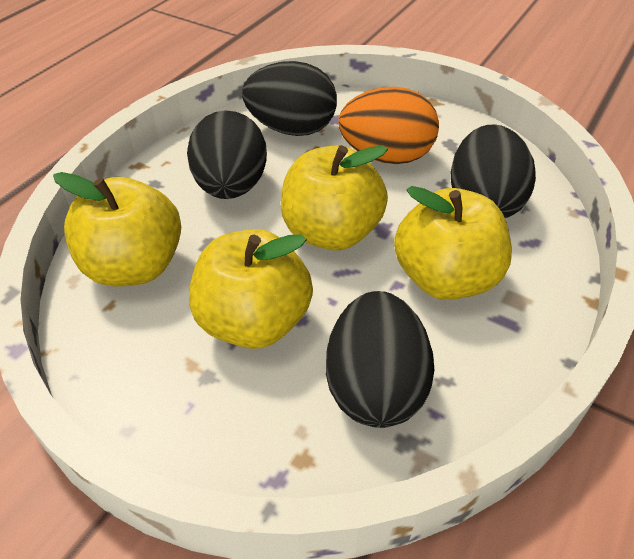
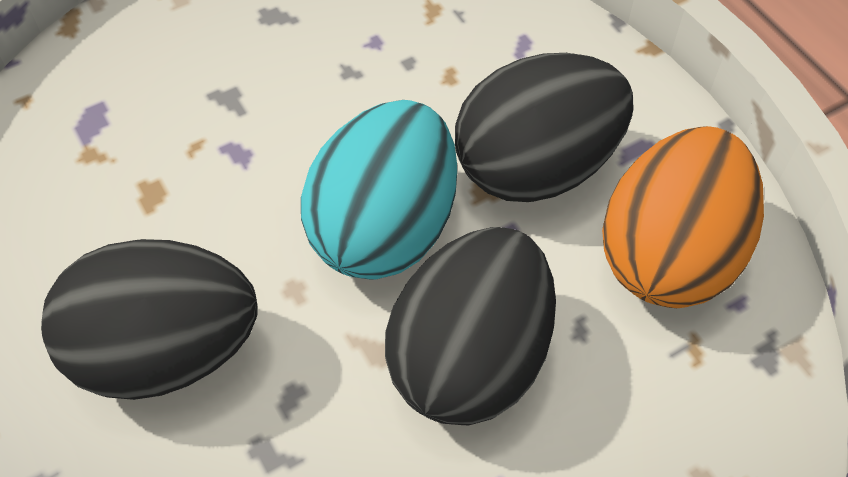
black egg: 4 -> 3
turquoise egg: 0 -> 1
yellow apple: 4 -> 0

